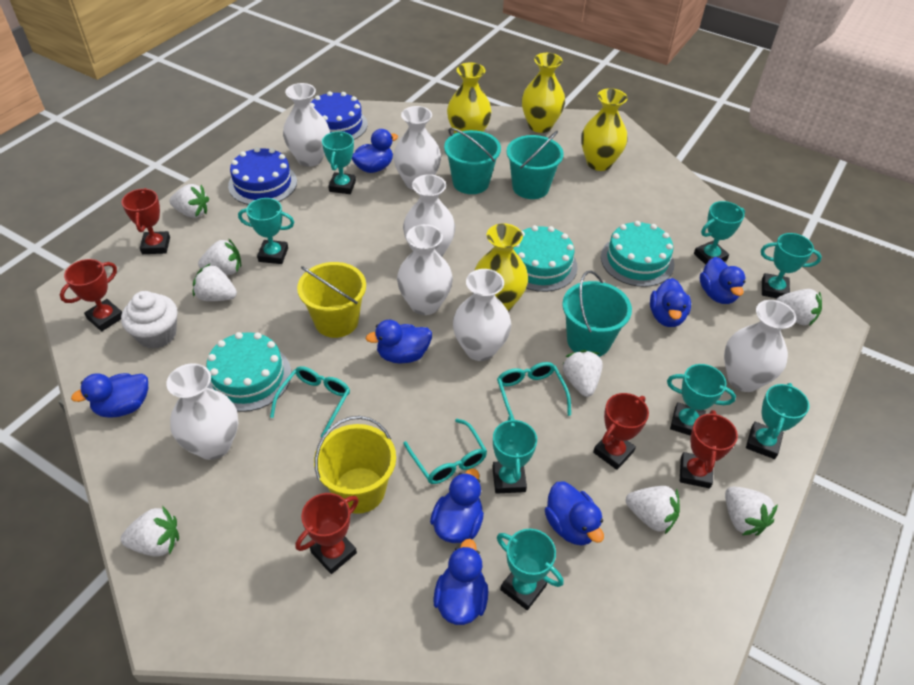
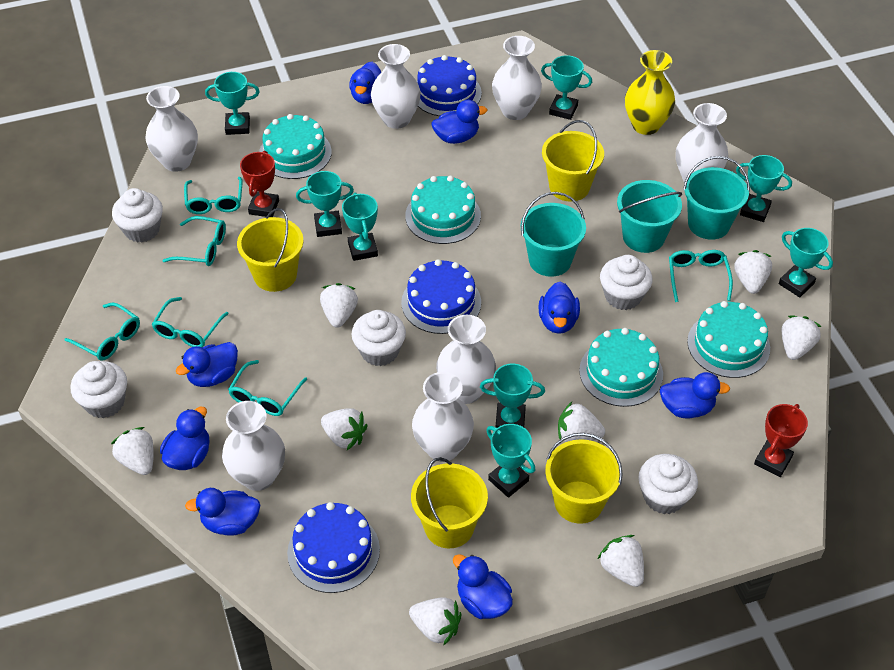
blue cake: 2 -> 3
red trophy: 5 -> 2
turquoise cake: 3 -> 4
turquoise glasses: 3 -> 6
white cupcake: 1 -> 5
yellow bucket: 2 -> 4
yellow vase: 4 -> 1

